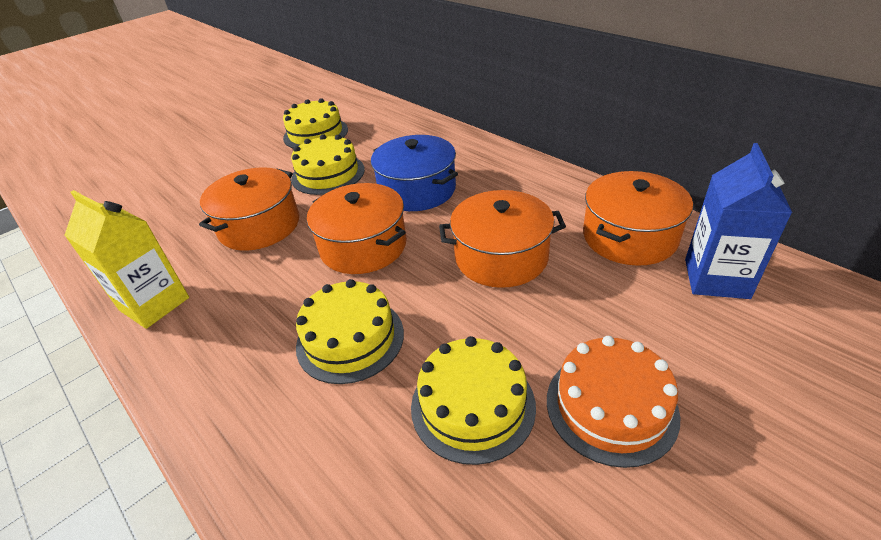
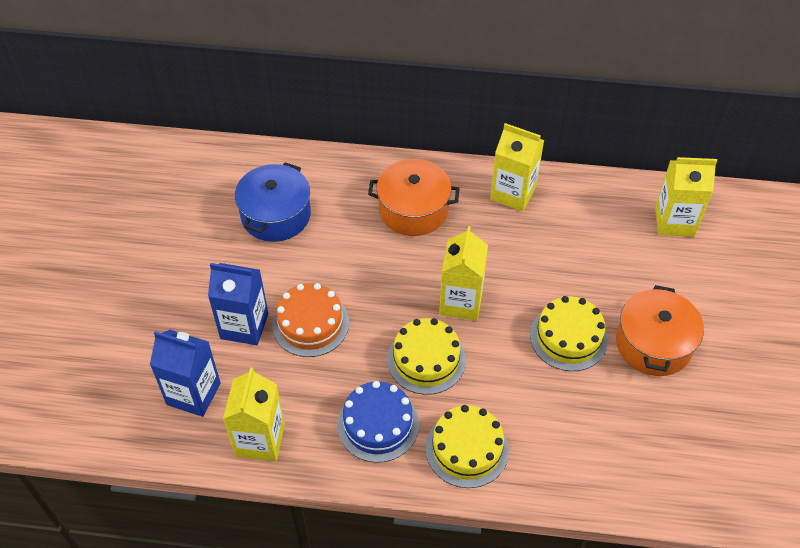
blue cake: 0 -> 1
blue carton: 1 -> 2
orange pot: 4 -> 2
yellow cake: 4 -> 3
yellow carton: 1 -> 4

